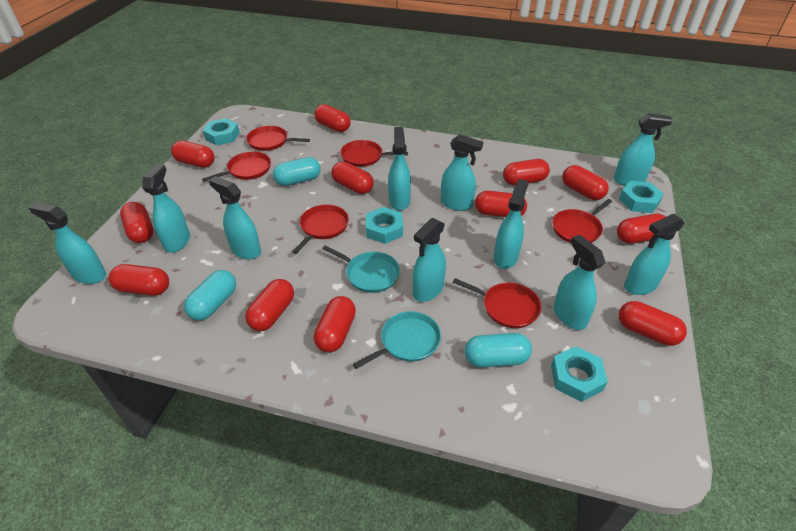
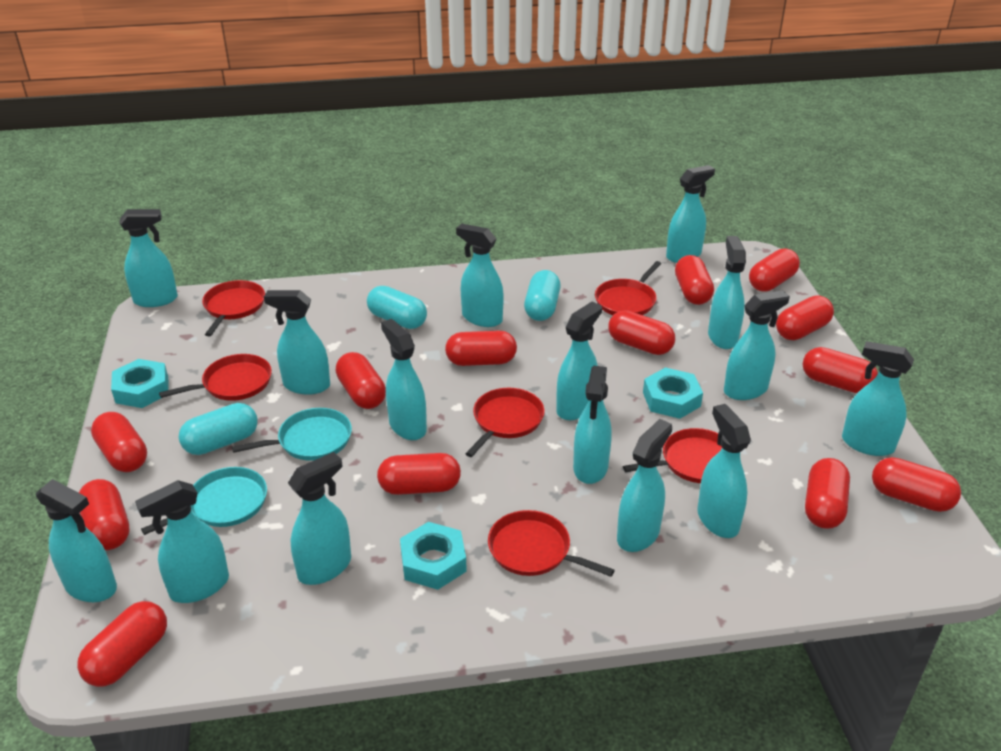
red capsule: 12 -> 13
turquoise nut: 4 -> 3
turquoise spray bottle: 10 -> 15

